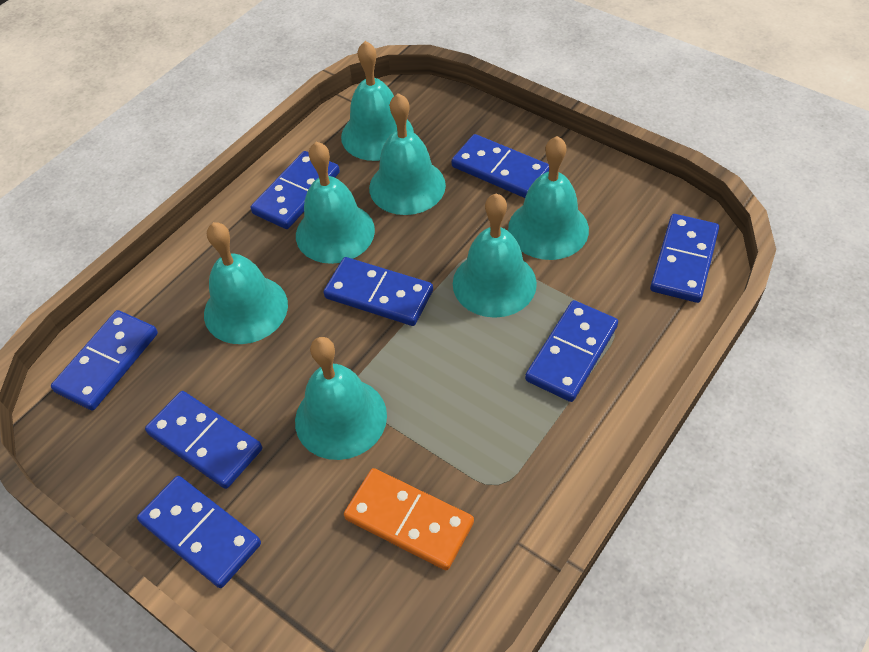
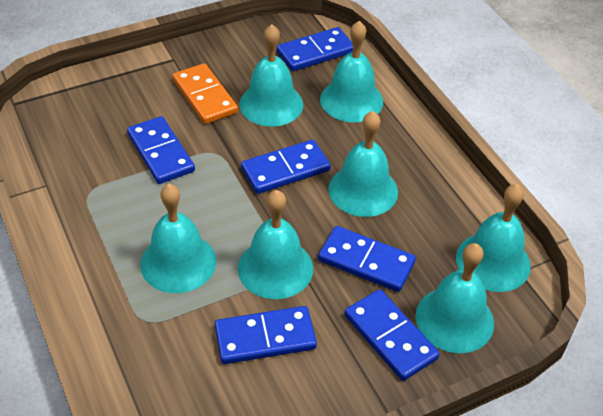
blue domino: 8 -> 6

